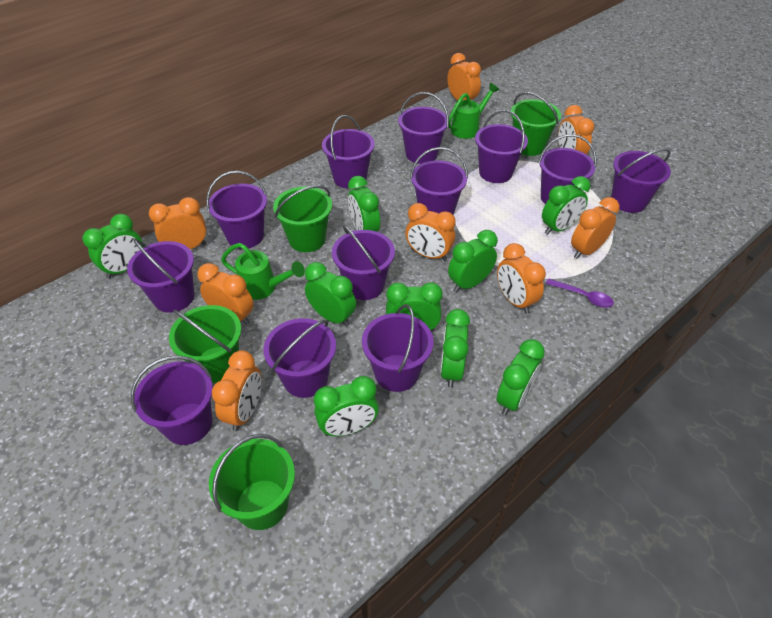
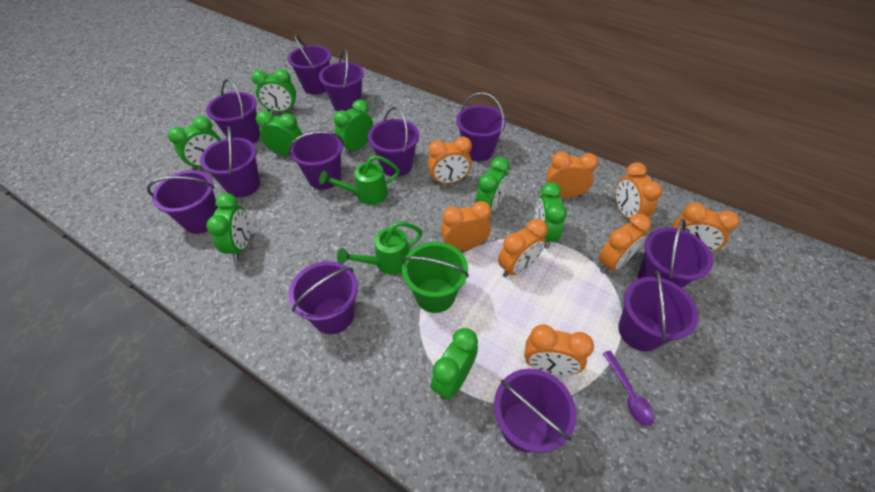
green bucket: 4 -> 1
green clock: 9 -> 8

